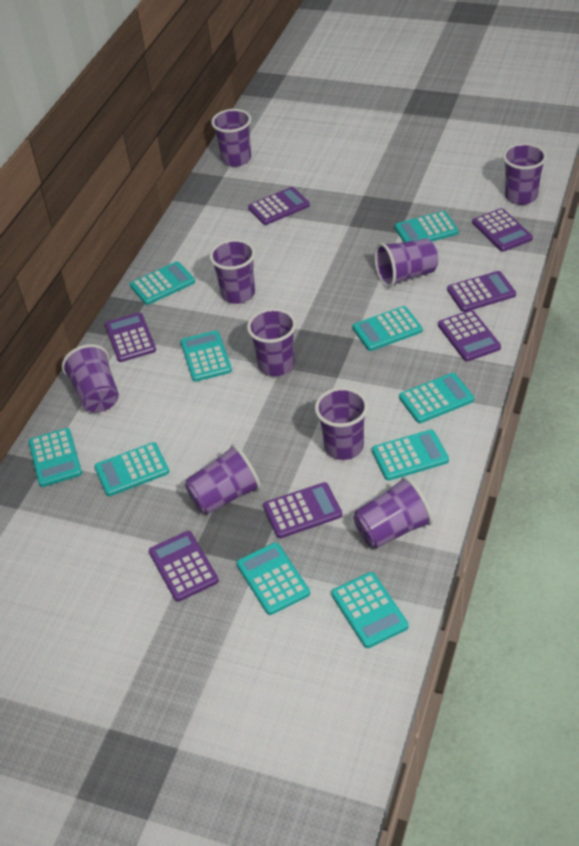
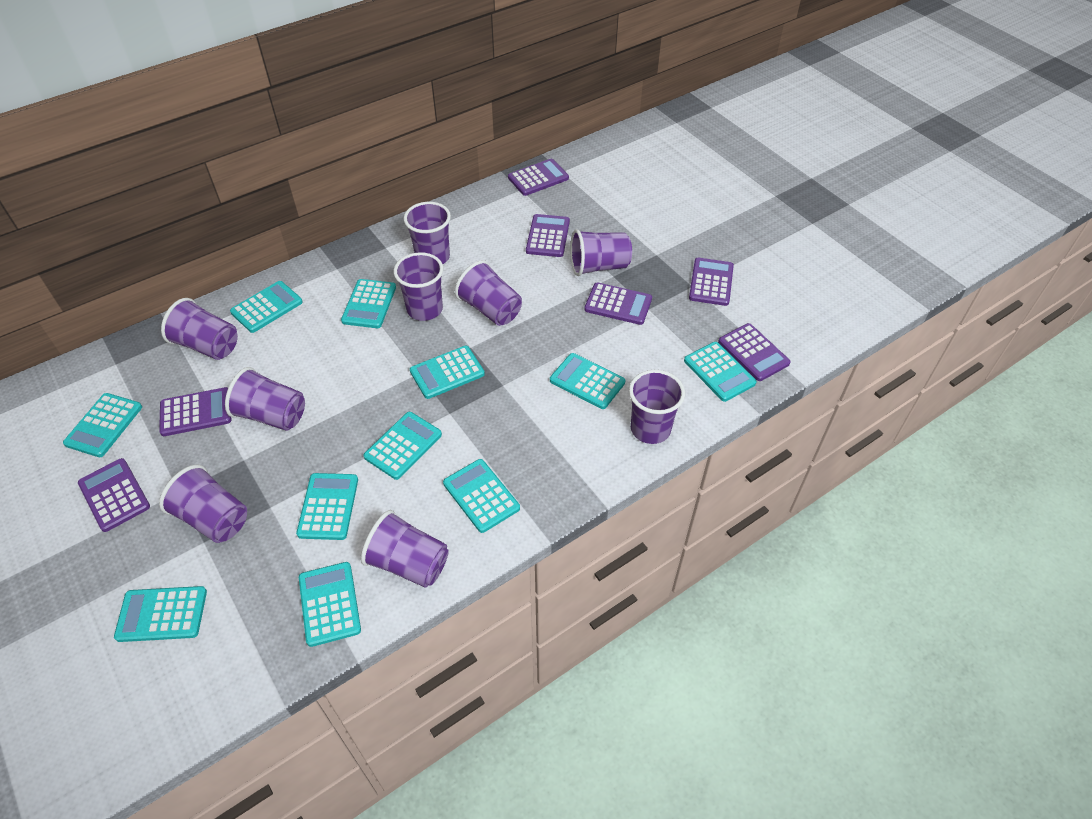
turquoise calculator: 10 -> 11

